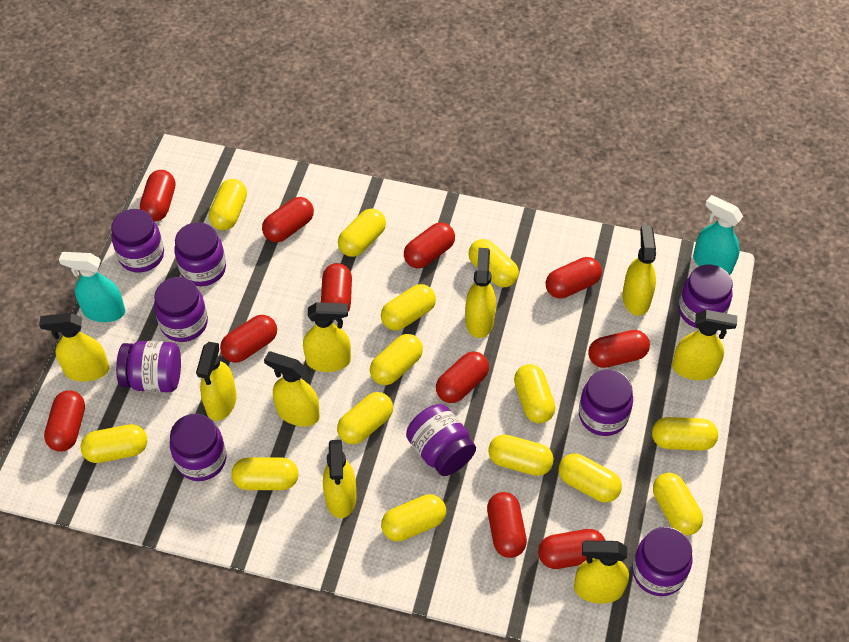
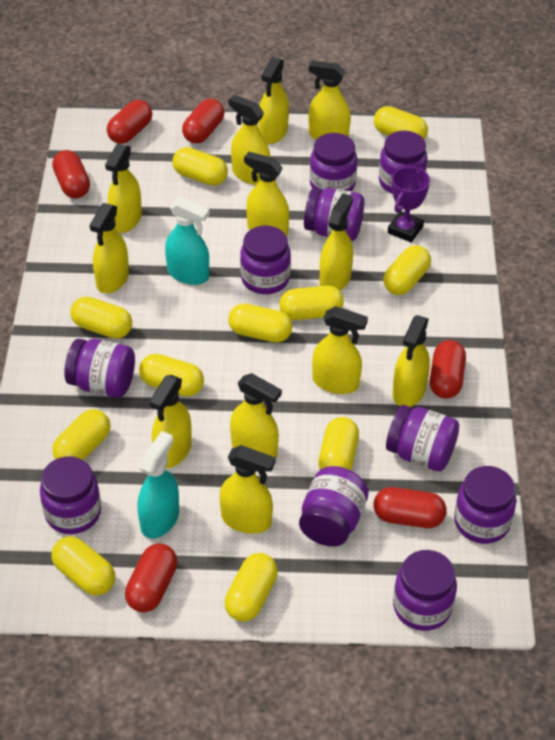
purple jar: 9 -> 10
purple trophy: 0 -> 1
red capsule: 11 -> 6
yellow capsule: 14 -> 11
yellow spray bottle: 9 -> 12

